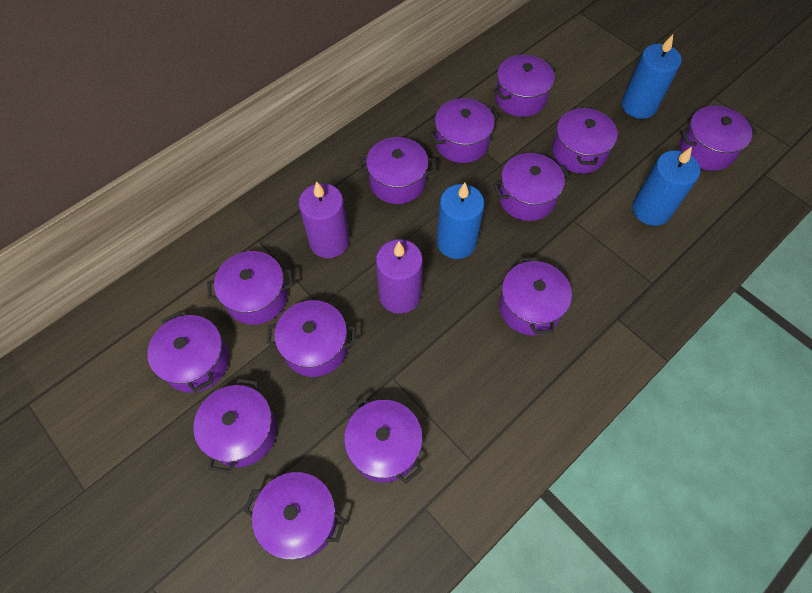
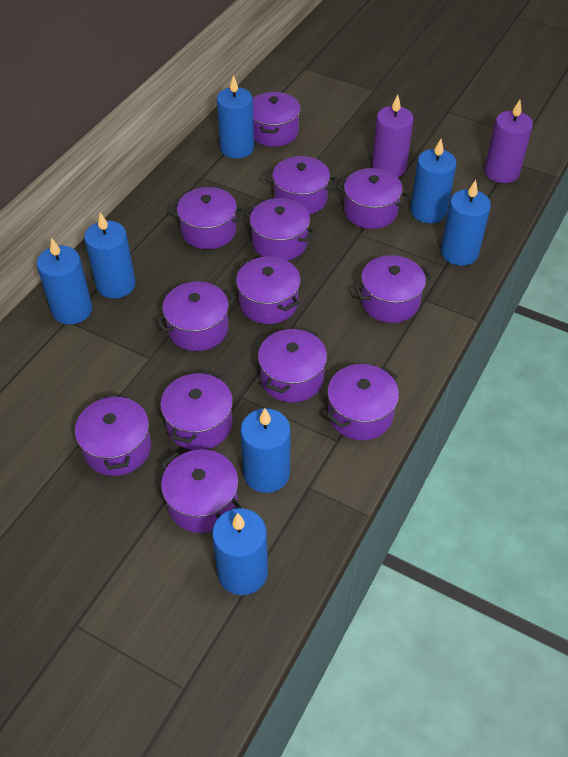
blue candle: 3 -> 7

